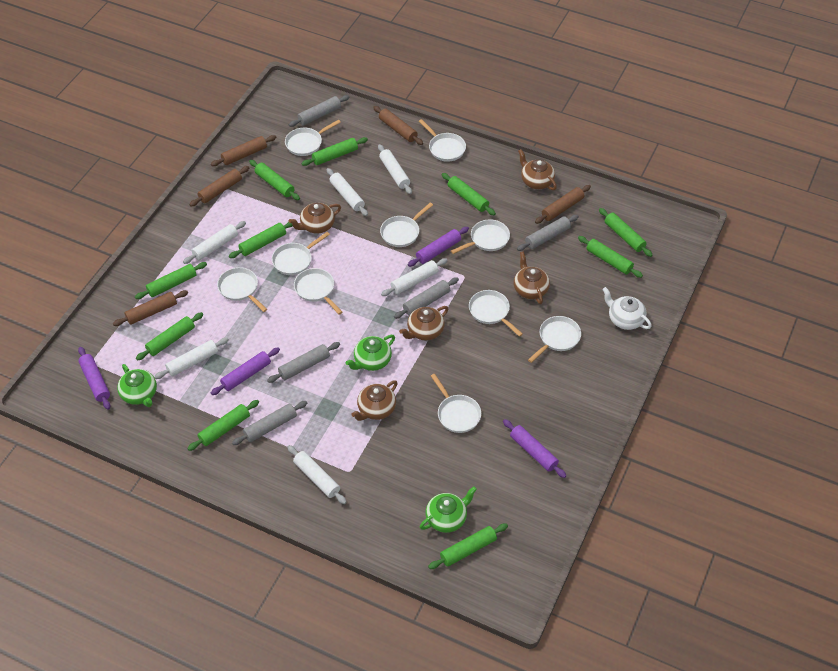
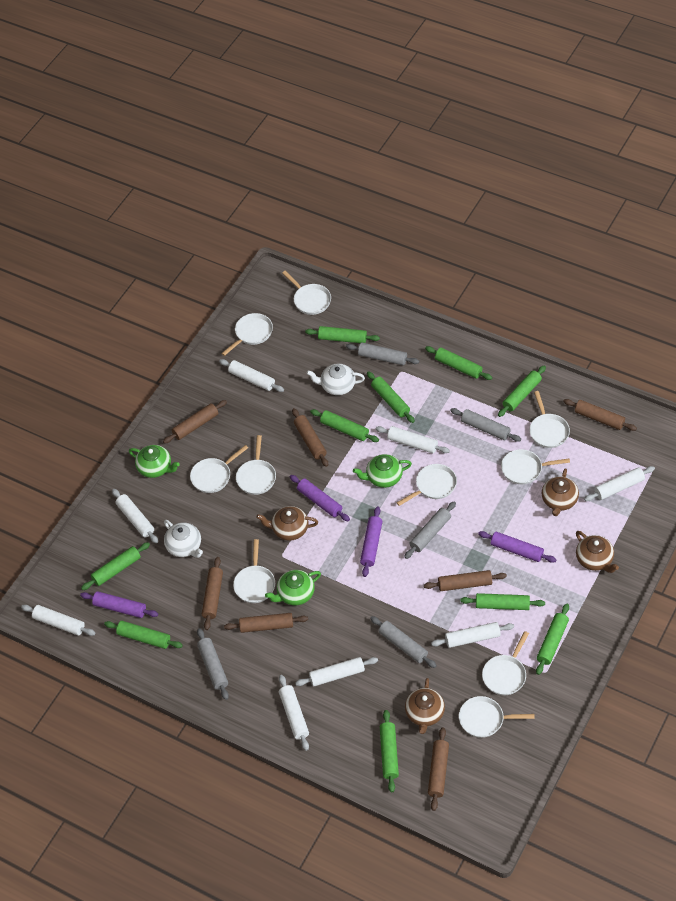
brown rolling pin: 5 -> 7
brown teapot: 5 -> 4
white rolling pin: 6 -> 8
white teapot: 1 -> 2

